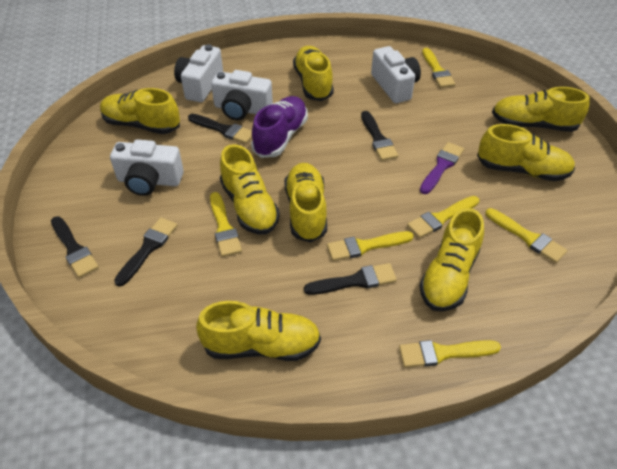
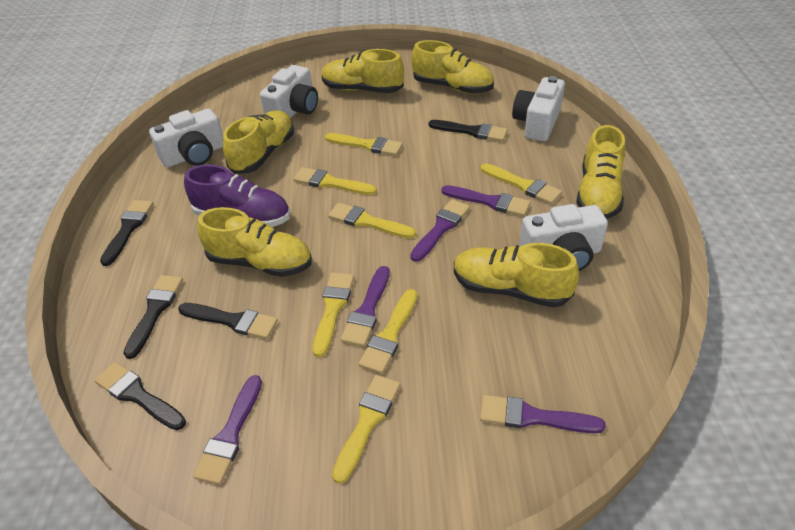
purple brush: 1 -> 5
yellow brush: 6 -> 7
yellow shoe: 8 -> 6

